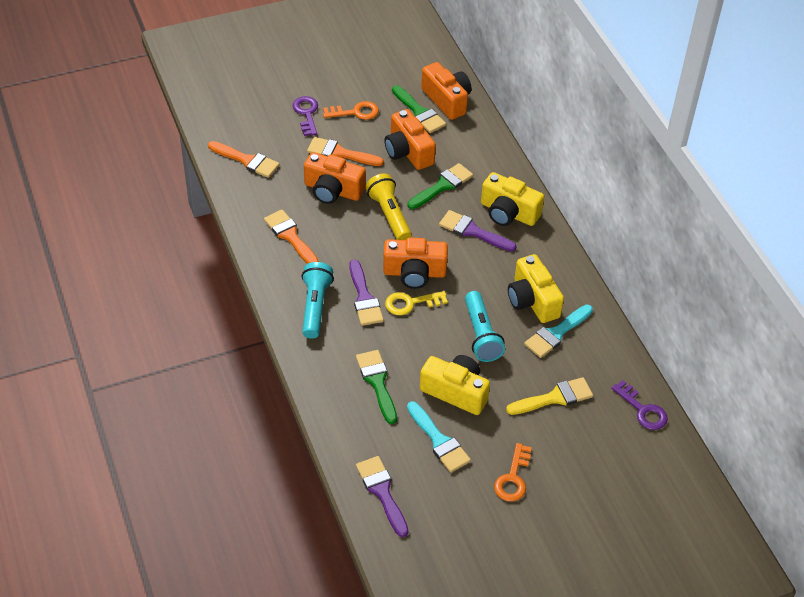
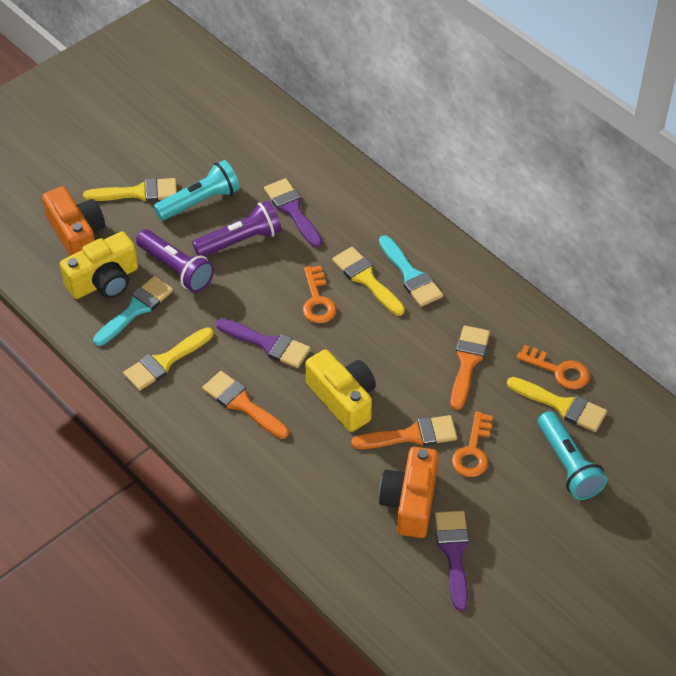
green brush: 3 -> 0
orange camera: 4 -> 2
orange key: 2 -> 3
purple flashlight: 0 -> 2
purple key: 2 -> 0
yellow brush: 1 -> 4
yellow camera: 3 -> 2
yellow flashlight: 1 -> 0
yellow key: 1 -> 0

